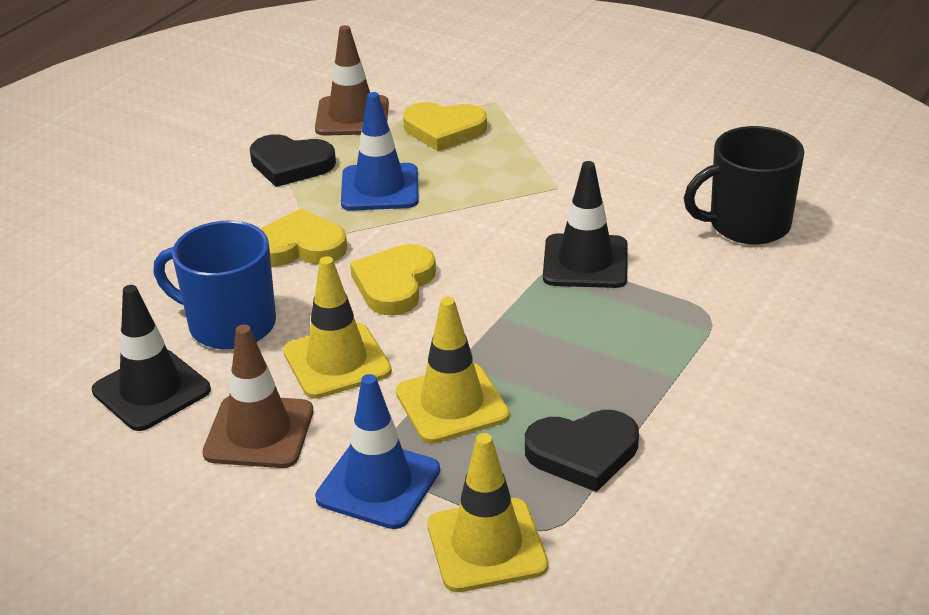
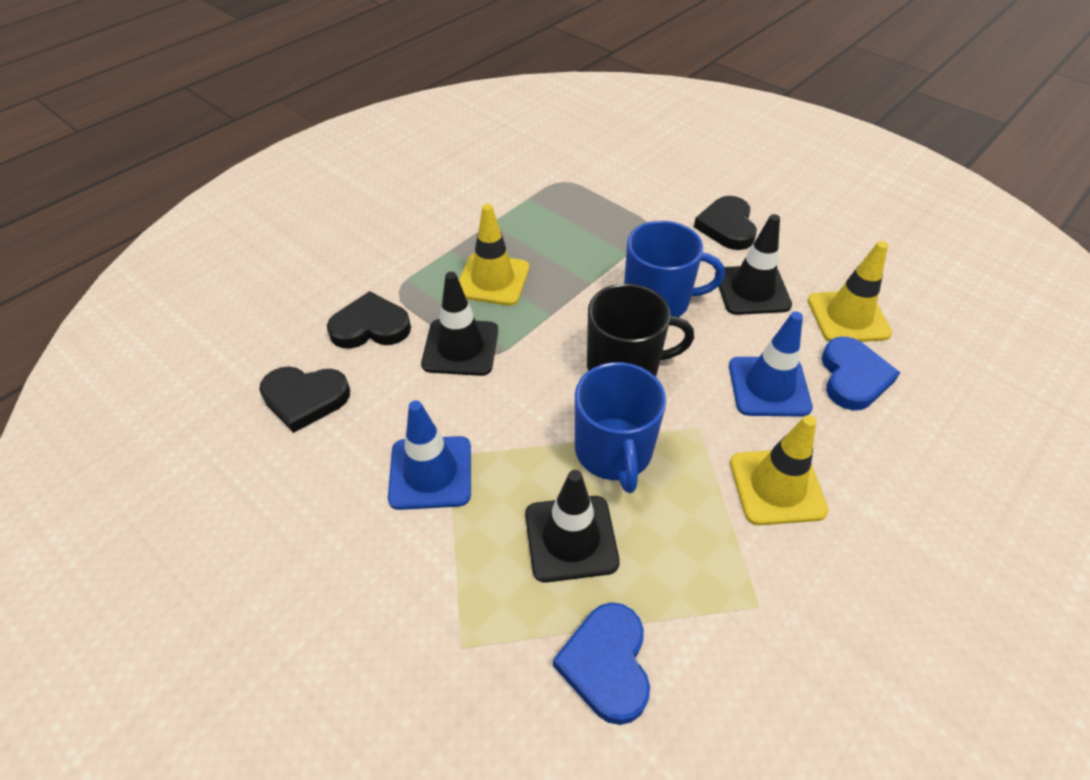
black heart: 2 -> 3
black traffic cone: 2 -> 3
blue heart: 0 -> 2
blue mug: 1 -> 2
brown traffic cone: 2 -> 0
yellow heart: 3 -> 0

